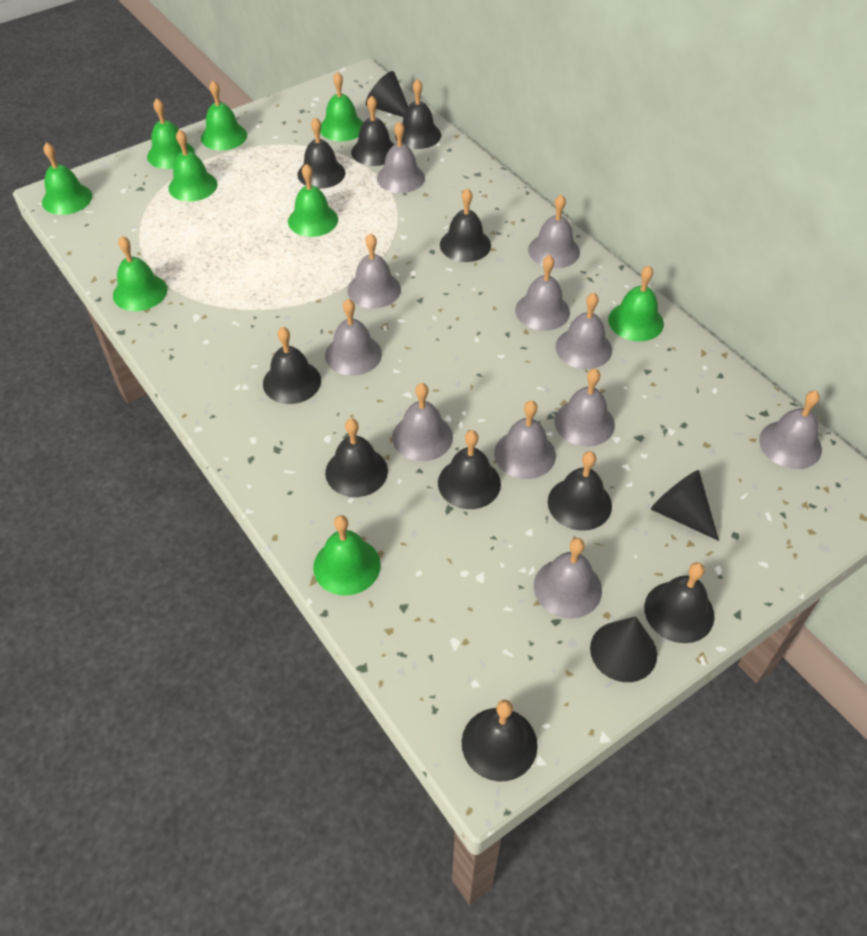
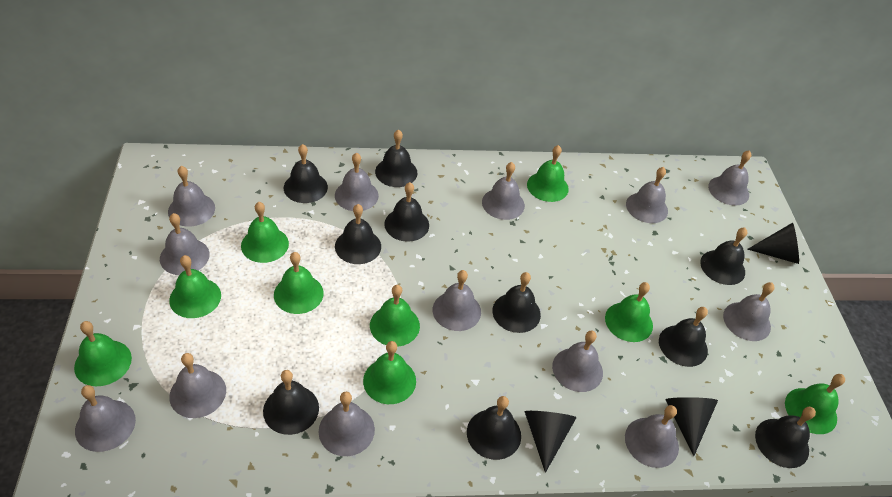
grey bell: 11 -> 13

